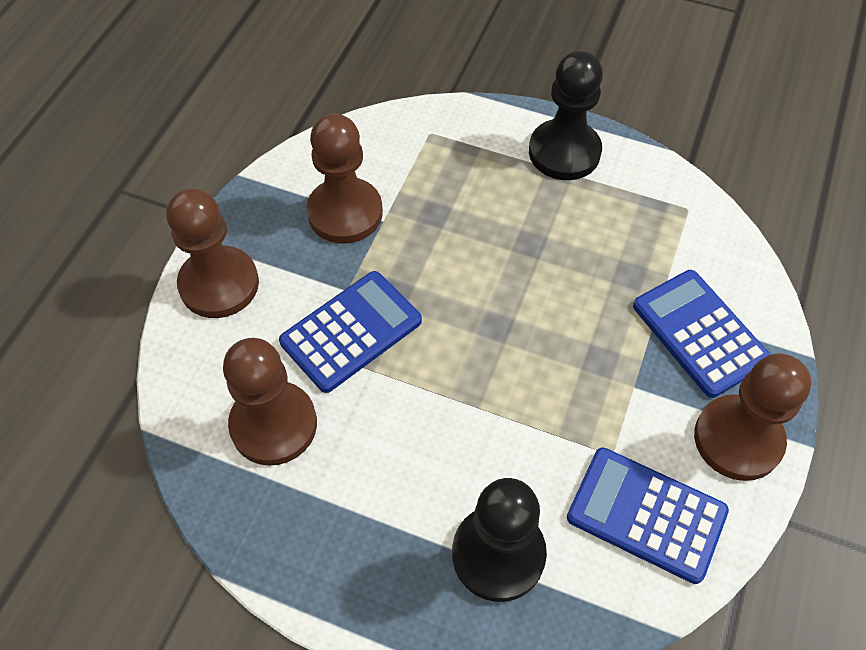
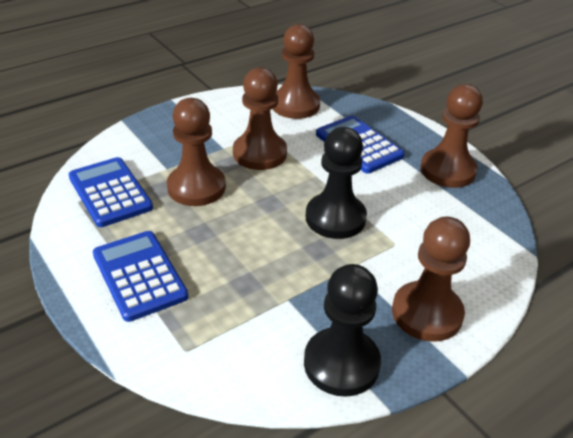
brown pawn: 4 -> 5

